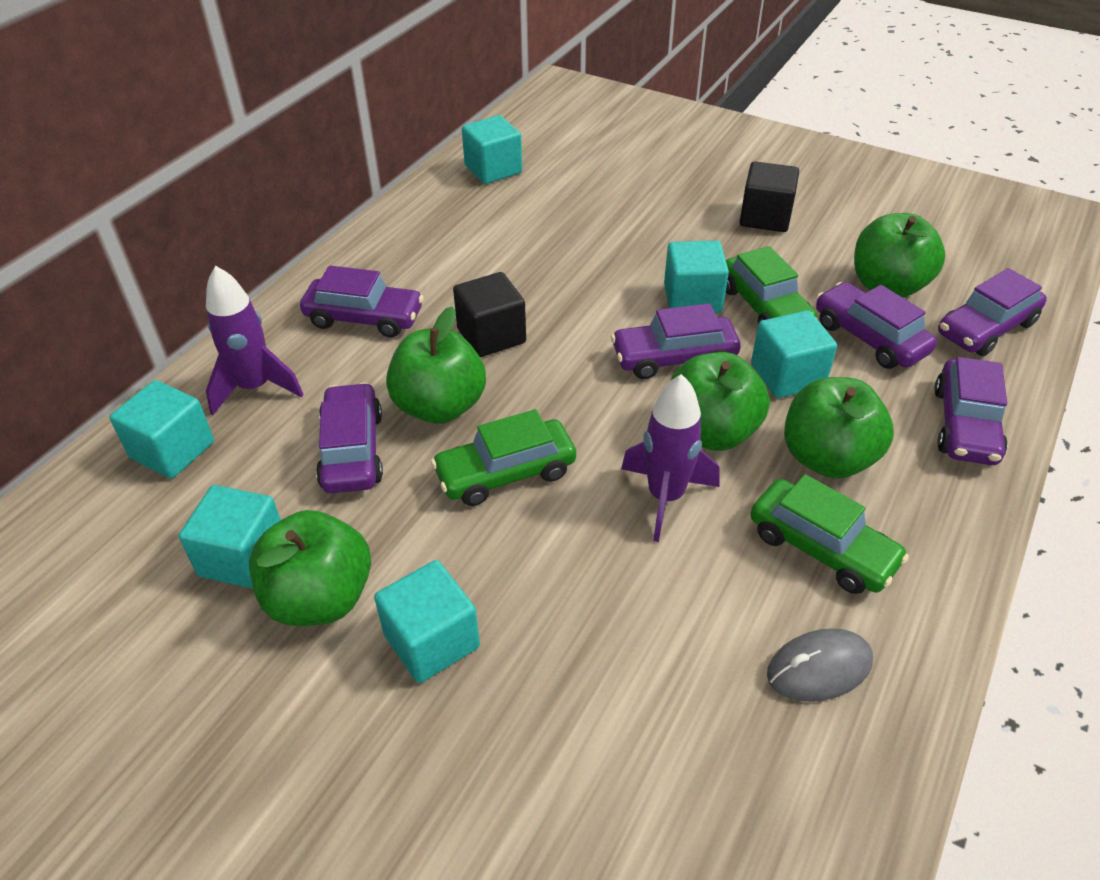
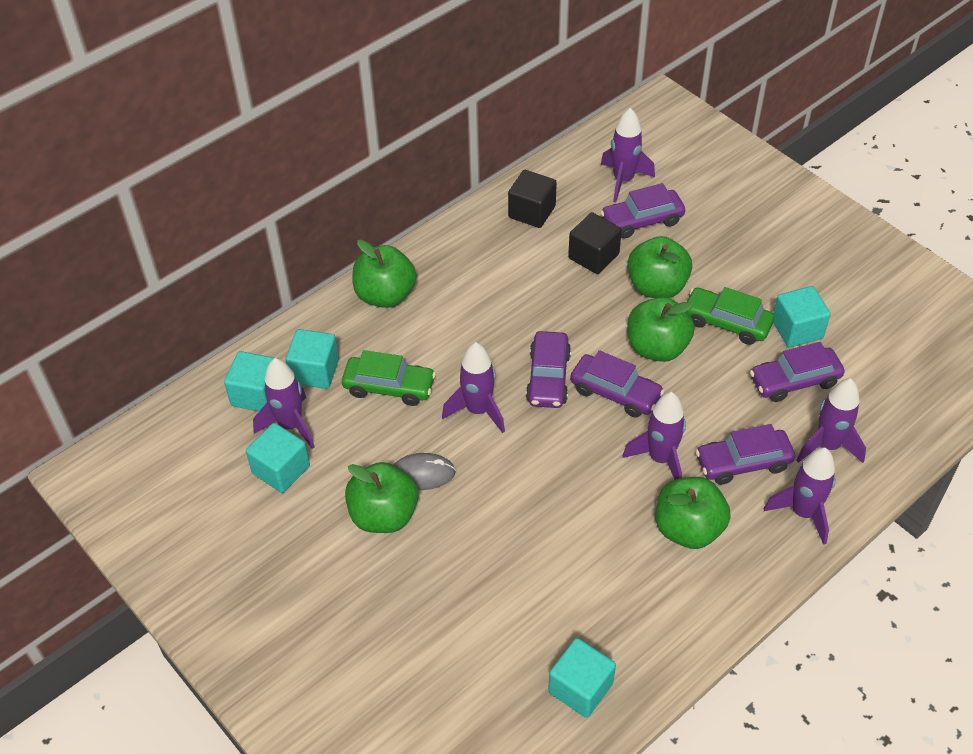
green car: 3 -> 2
purple car: 6 -> 5
purple rocket: 2 -> 6
turquoise cube: 6 -> 5

